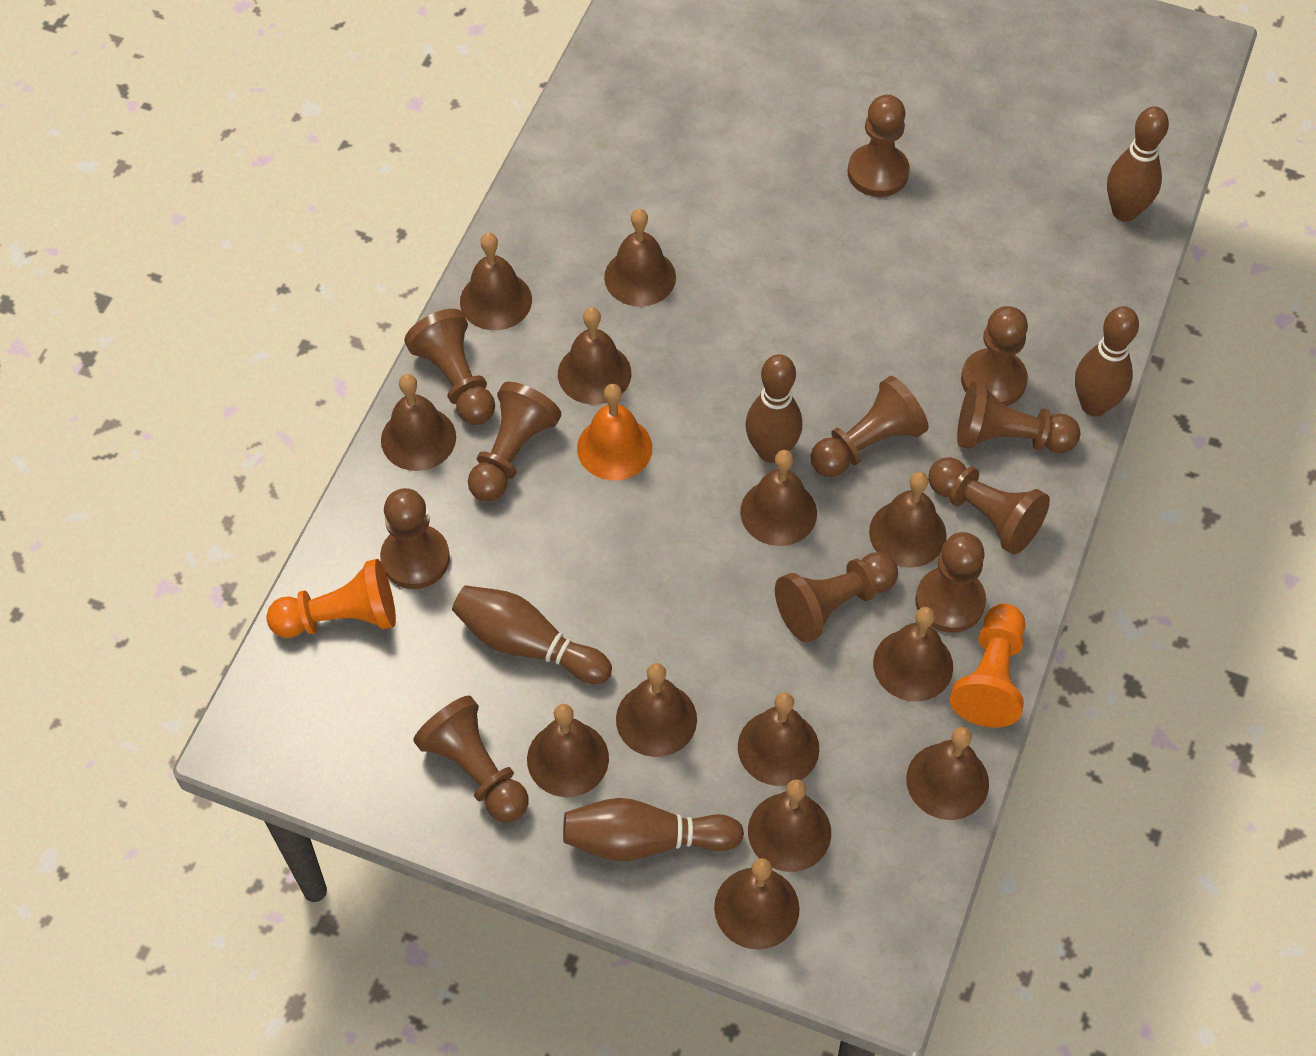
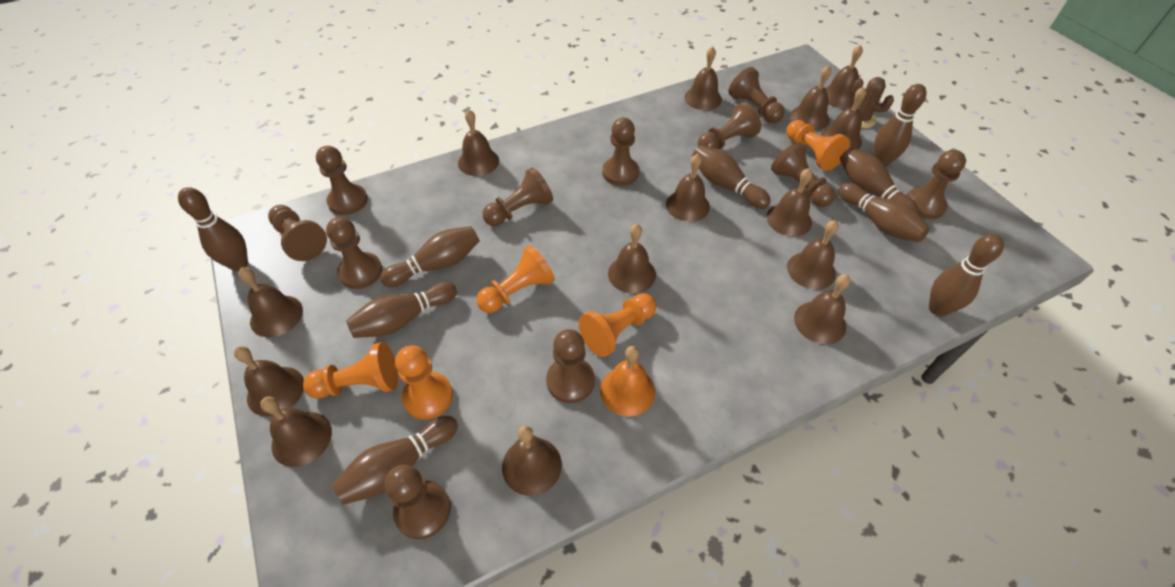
brown bell: 13 -> 14
brown bowling pin: 5 -> 9
brown cactus: 0 -> 1
orange pawn: 2 -> 5

